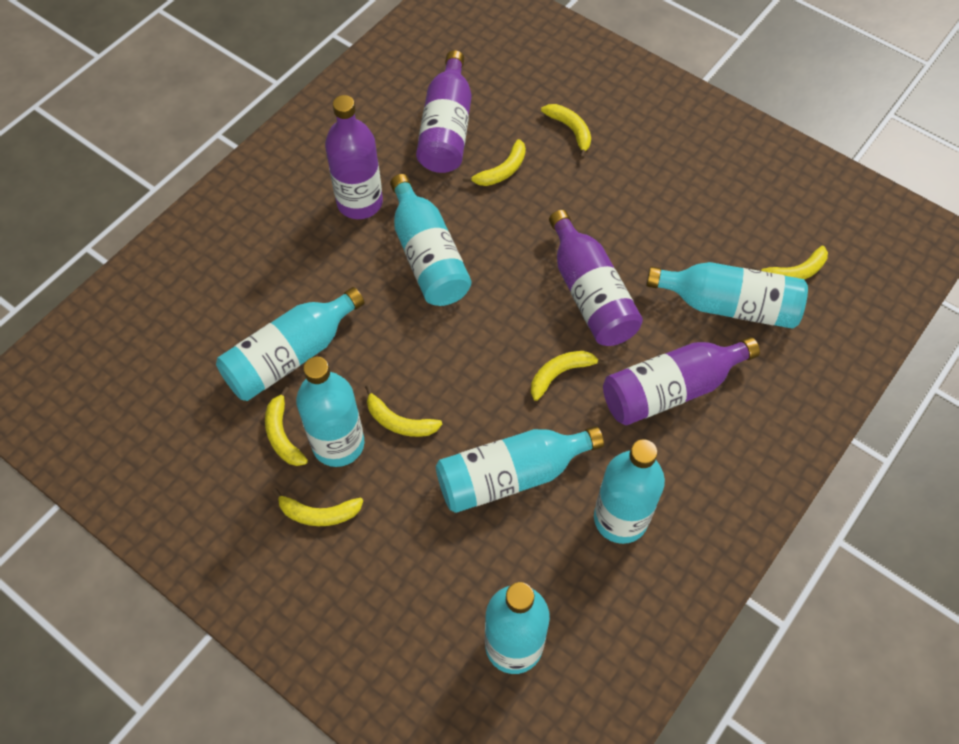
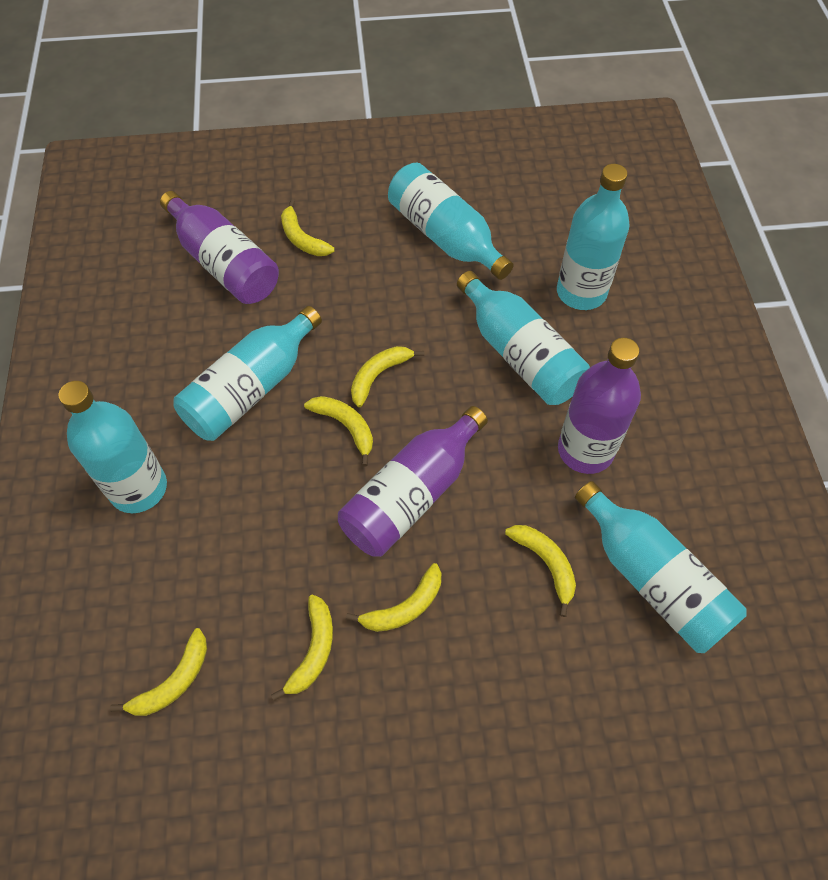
purple bottle: 4 -> 3
turquoise bottle: 7 -> 6

